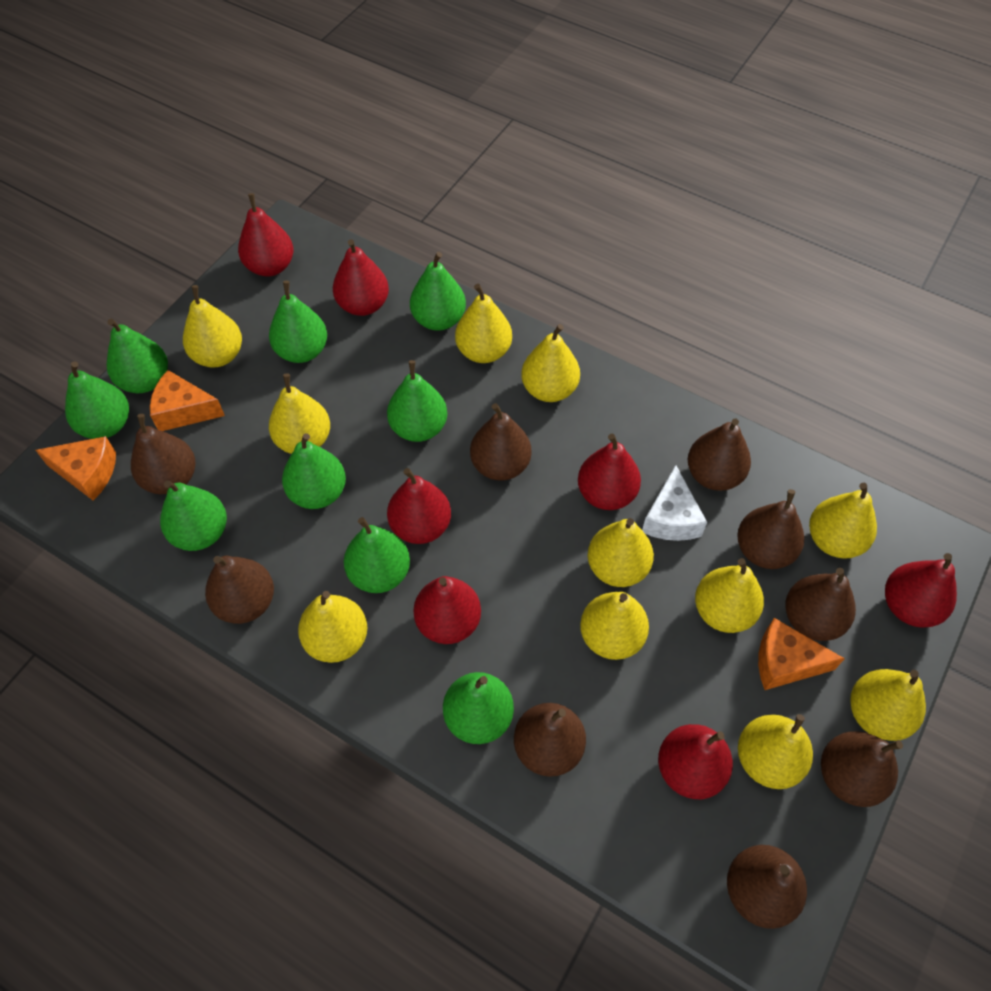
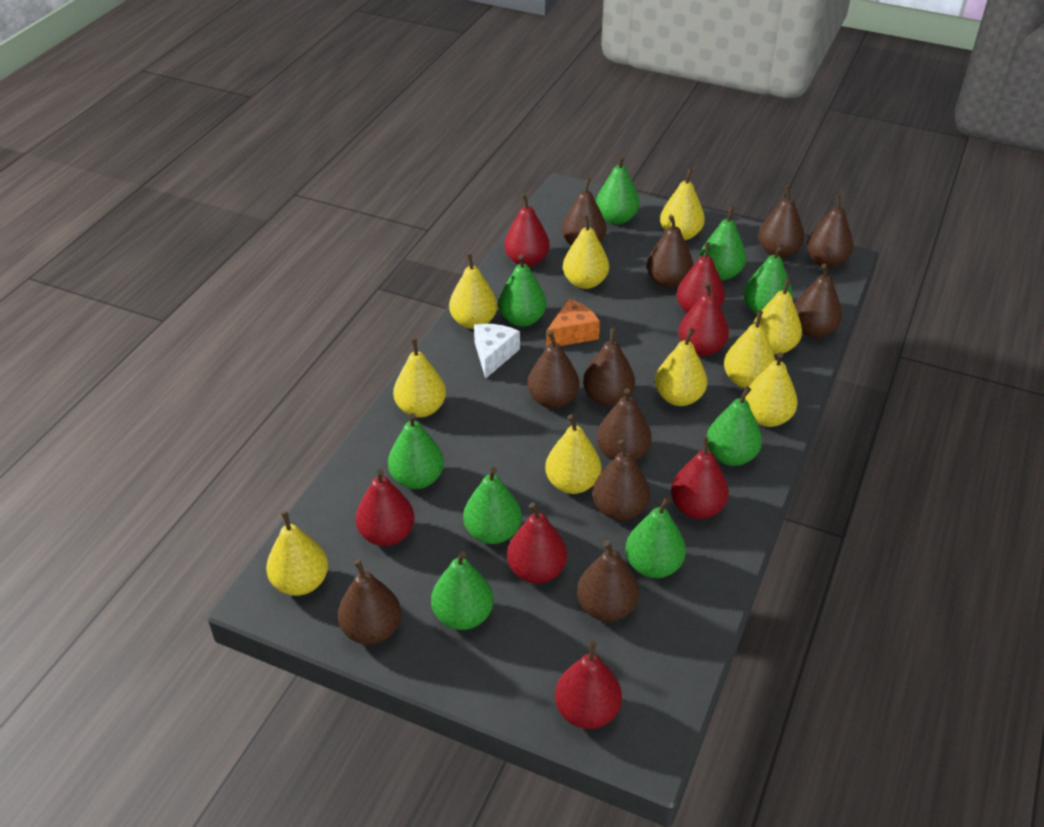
brown pear: 9 -> 11
orange cheese: 3 -> 1
yellow pear: 11 -> 10

